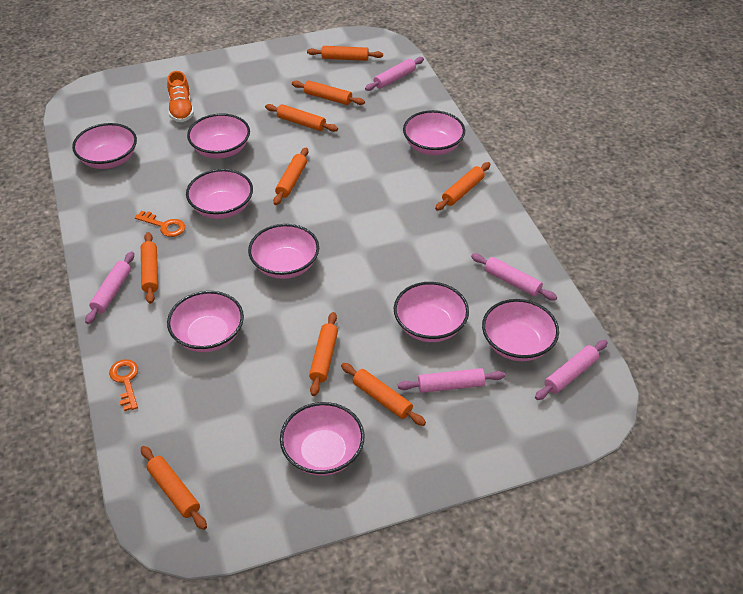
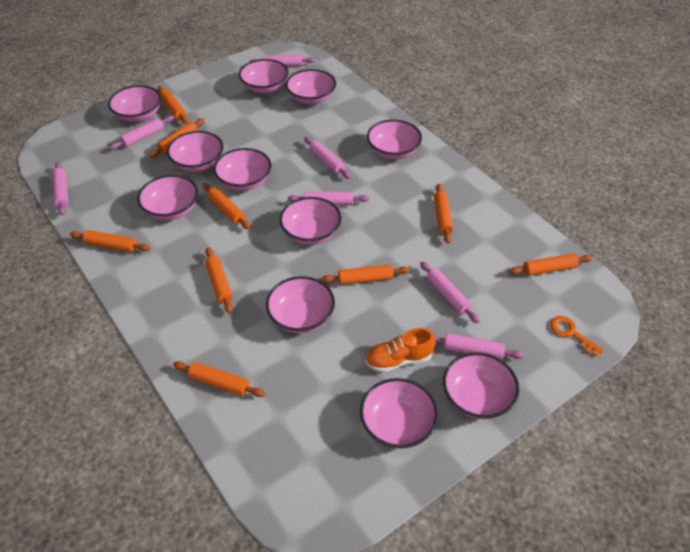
orange key: 2 -> 1
pink bowl: 9 -> 11
pink rolling pin: 5 -> 7

